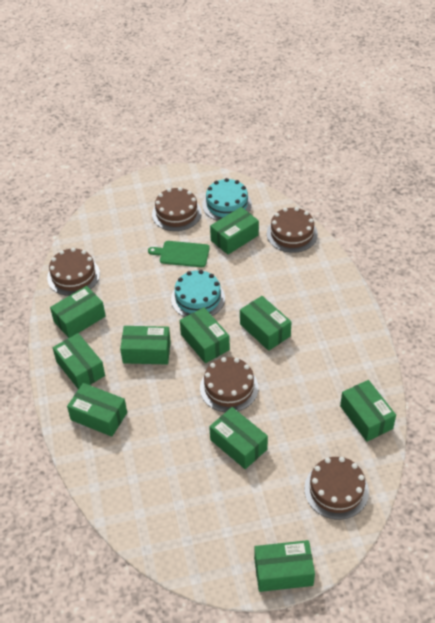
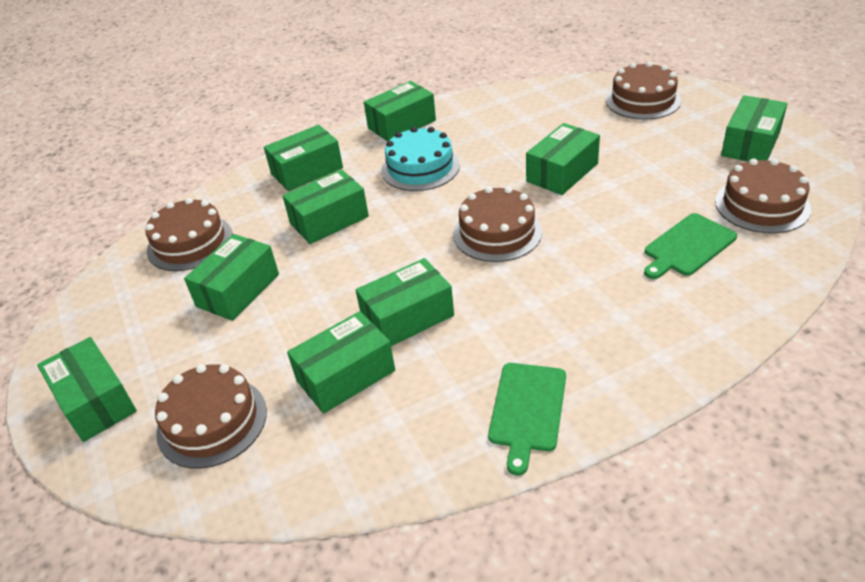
green box: 10 -> 9
green cutting board: 1 -> 2
turquoise cake: 2 -> 1

